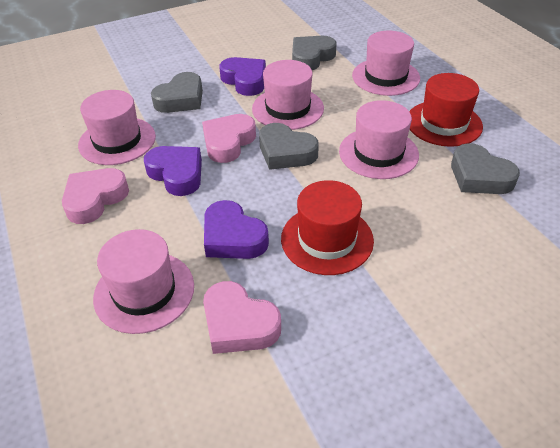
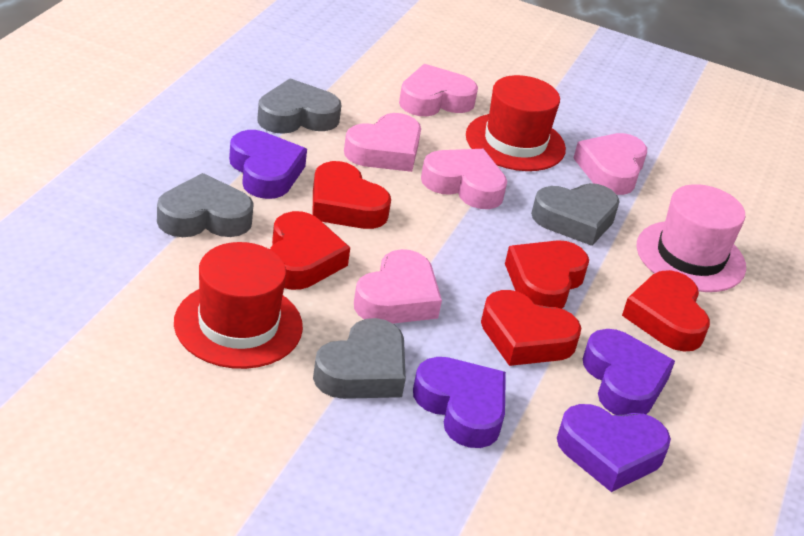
pink hat: 5 -> 1
pink heart: 3 -> 5
purple heart: 3 -> 4
red heart: 0 -> 5

